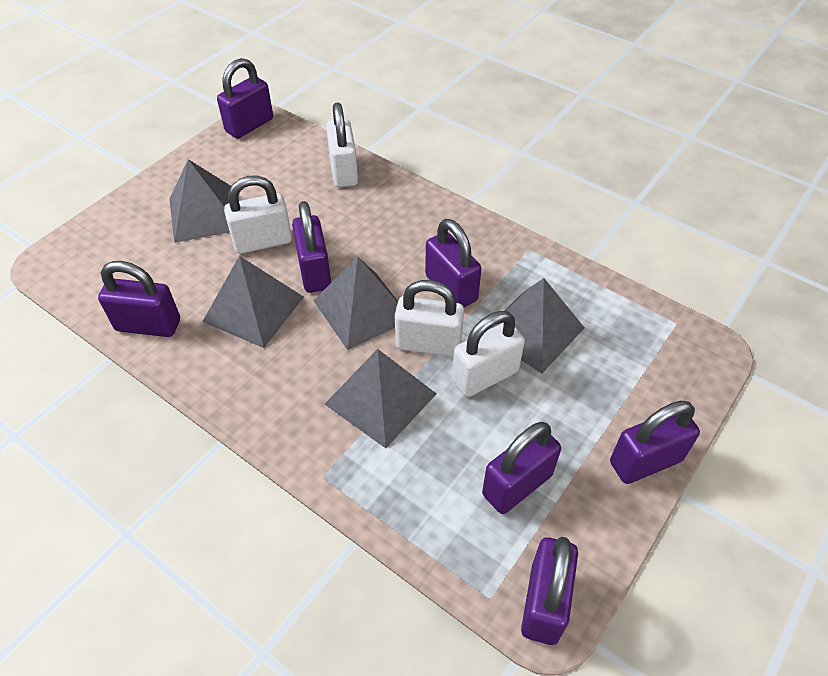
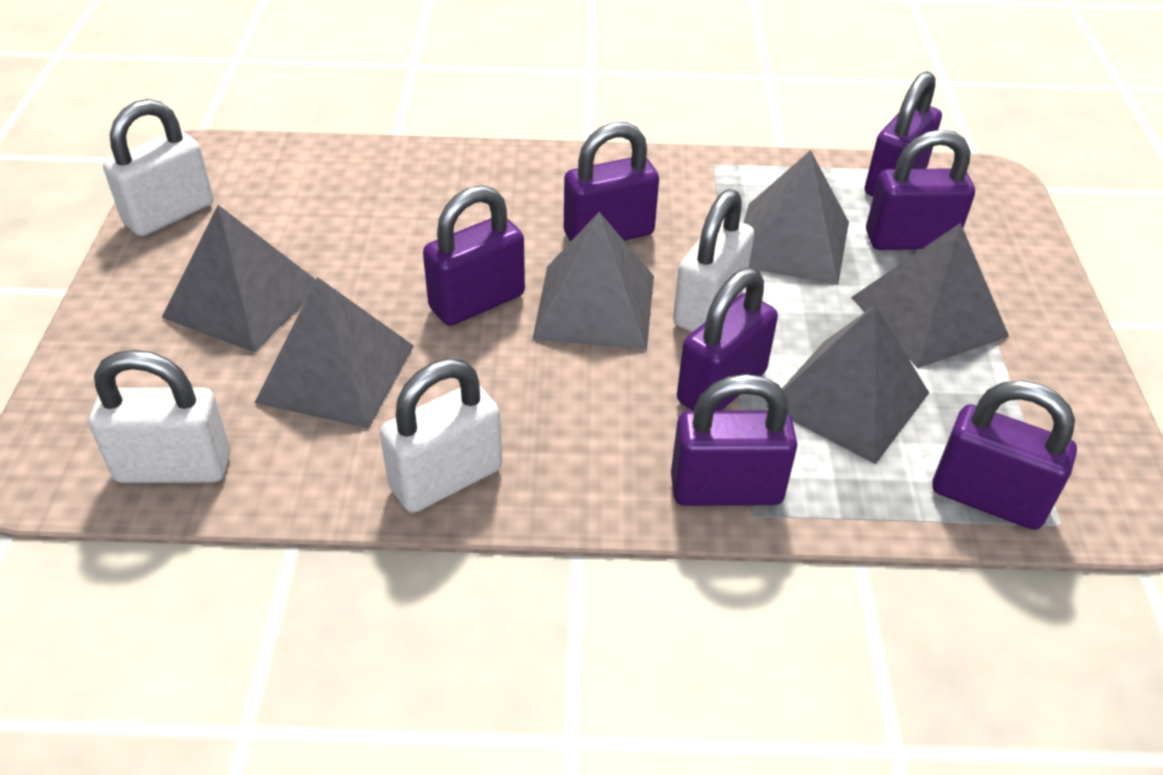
grey pyramid: 5 -> 6

